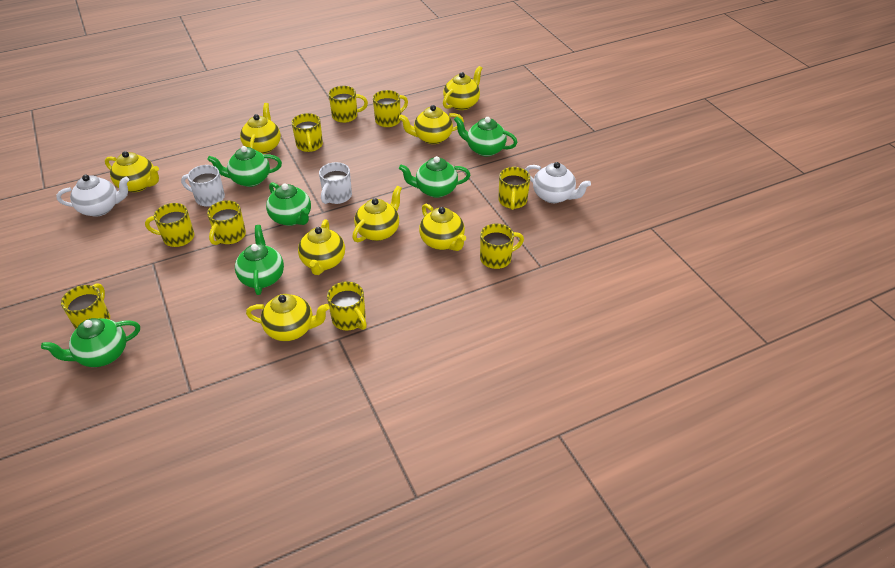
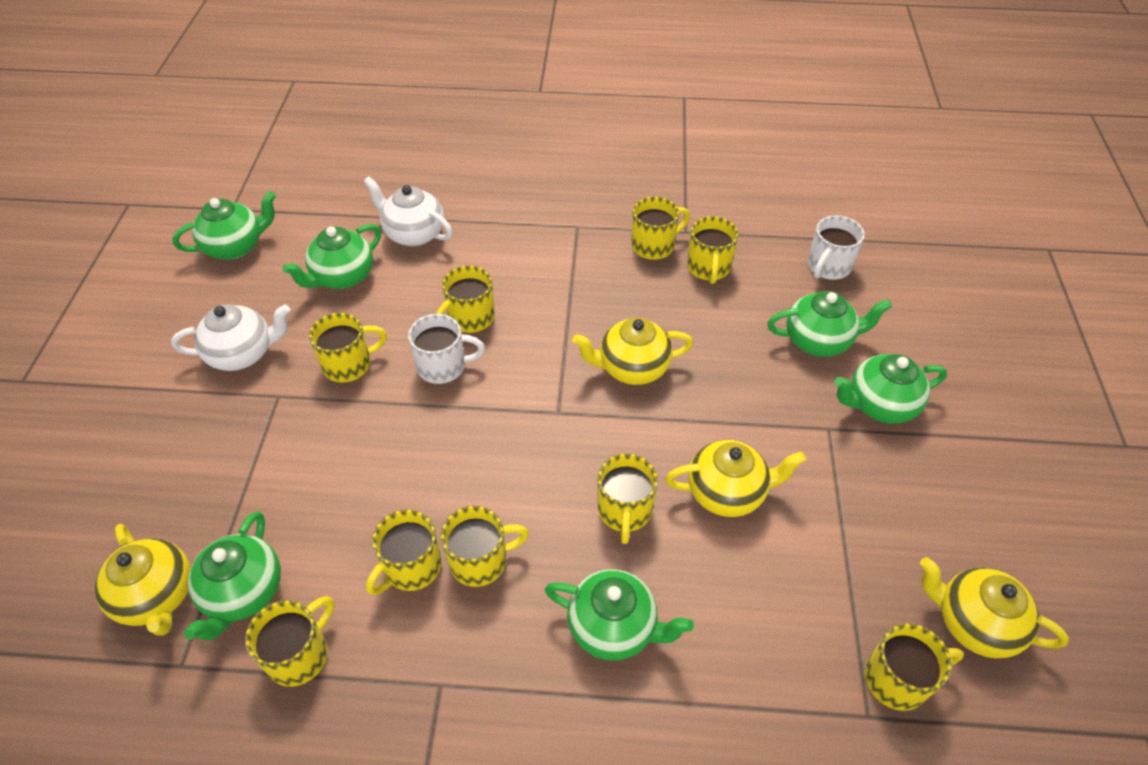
yellow teapot: 8 -> 4

